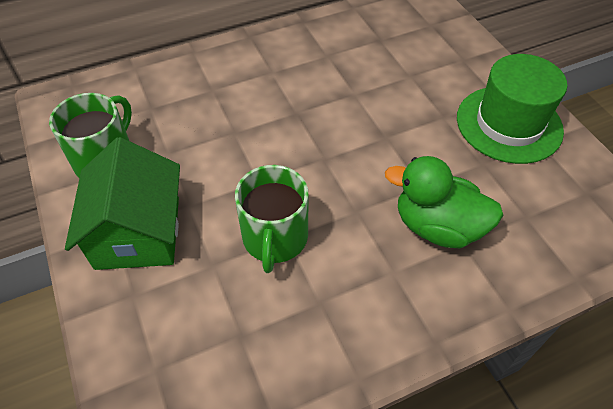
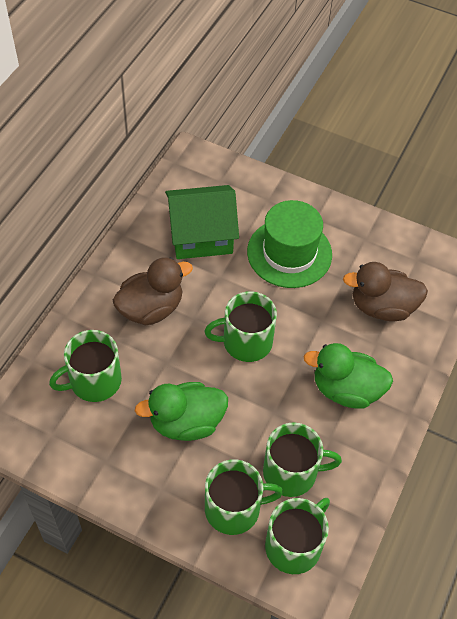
brown duck: 0 -> 2
green duck: 1 -> 2
green mug: 2 -> 5

